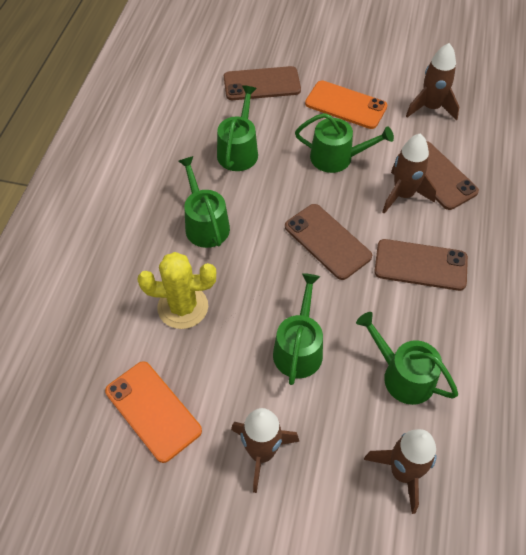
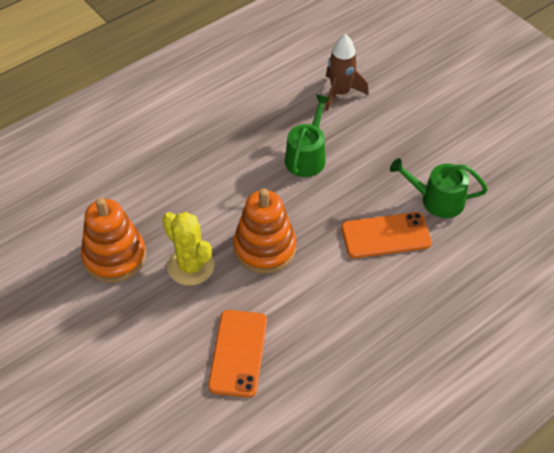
brown phone: 4 -> 0
brown rocket: 4 -> 1
green watering can: 5 -> 2
orange stacking toy: 0 -> 2

